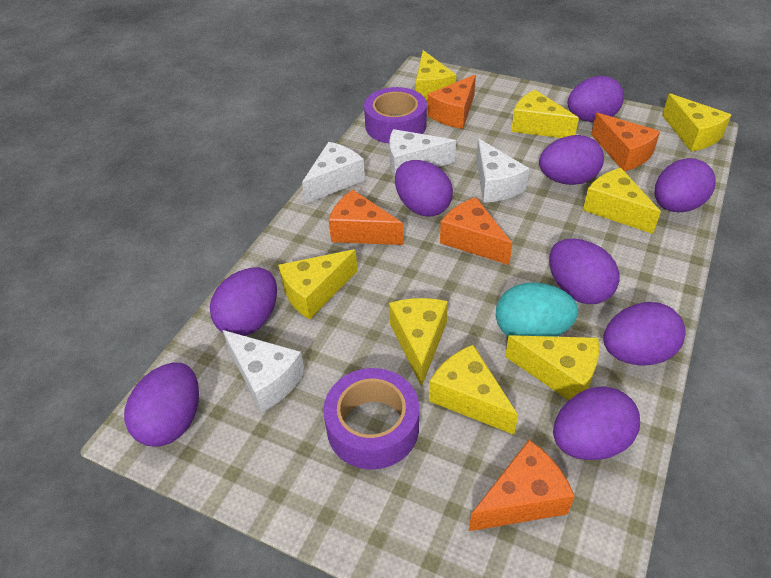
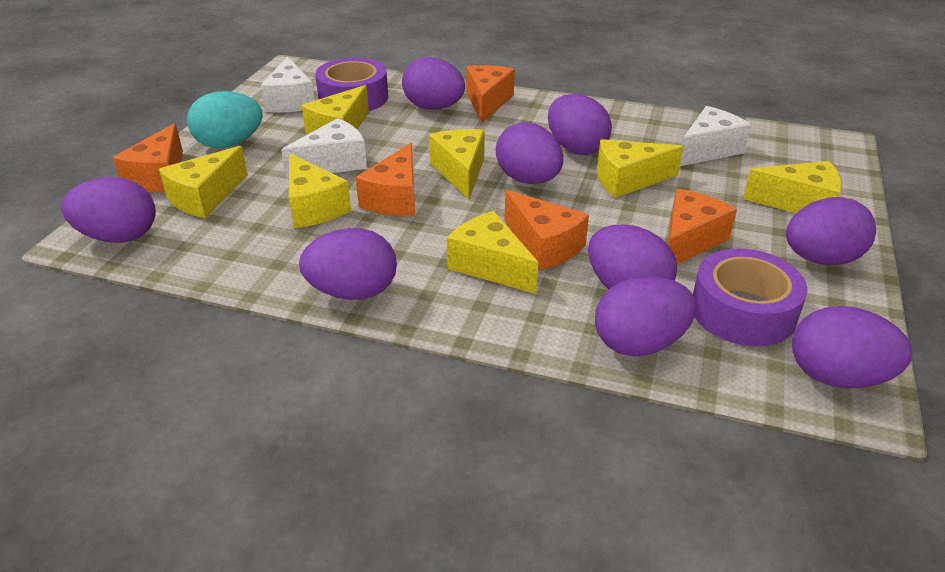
white cheese: 4 -> 3
yellow cheese: 8 -> 7

